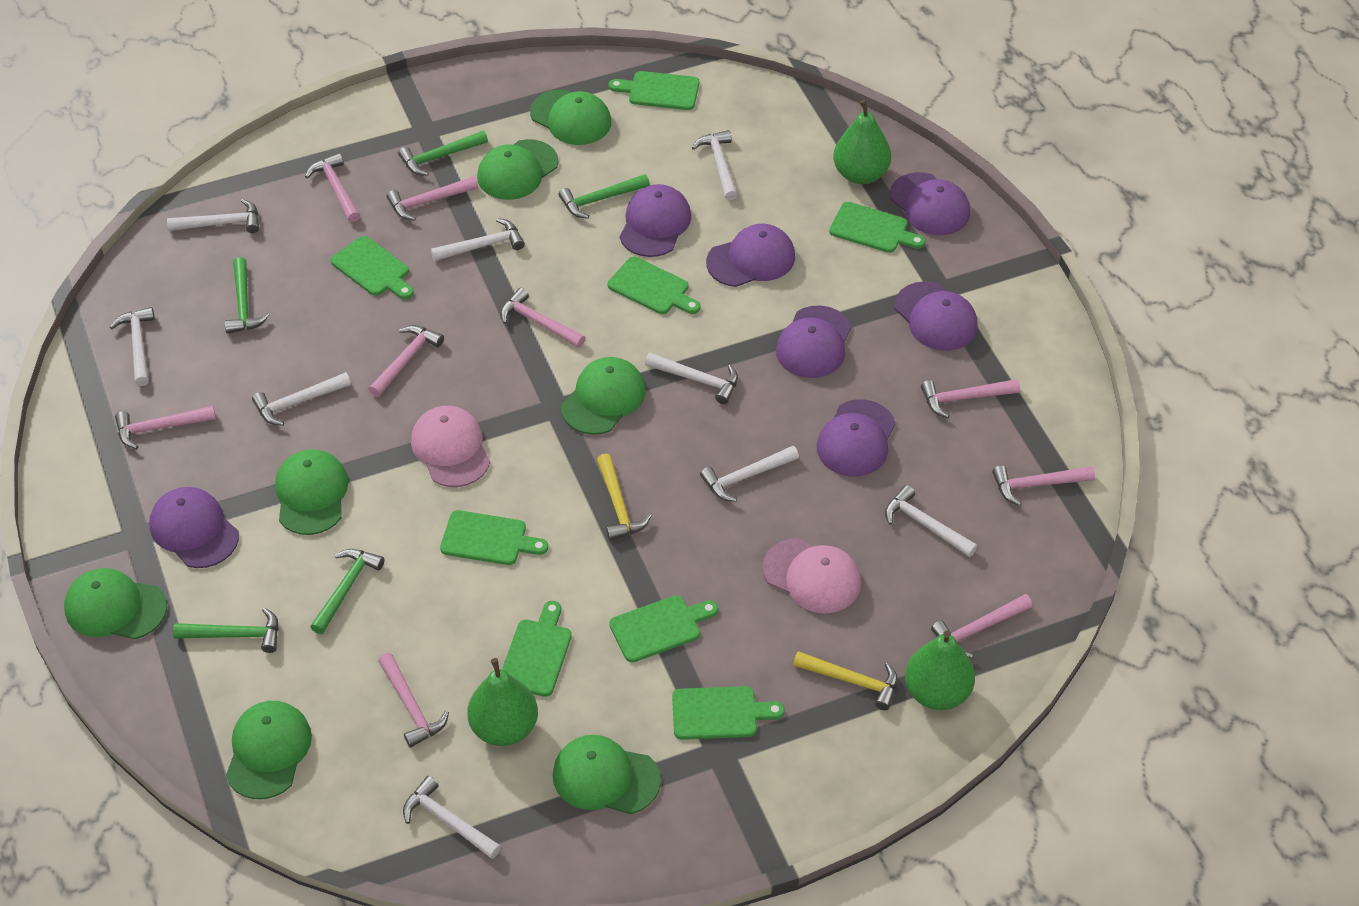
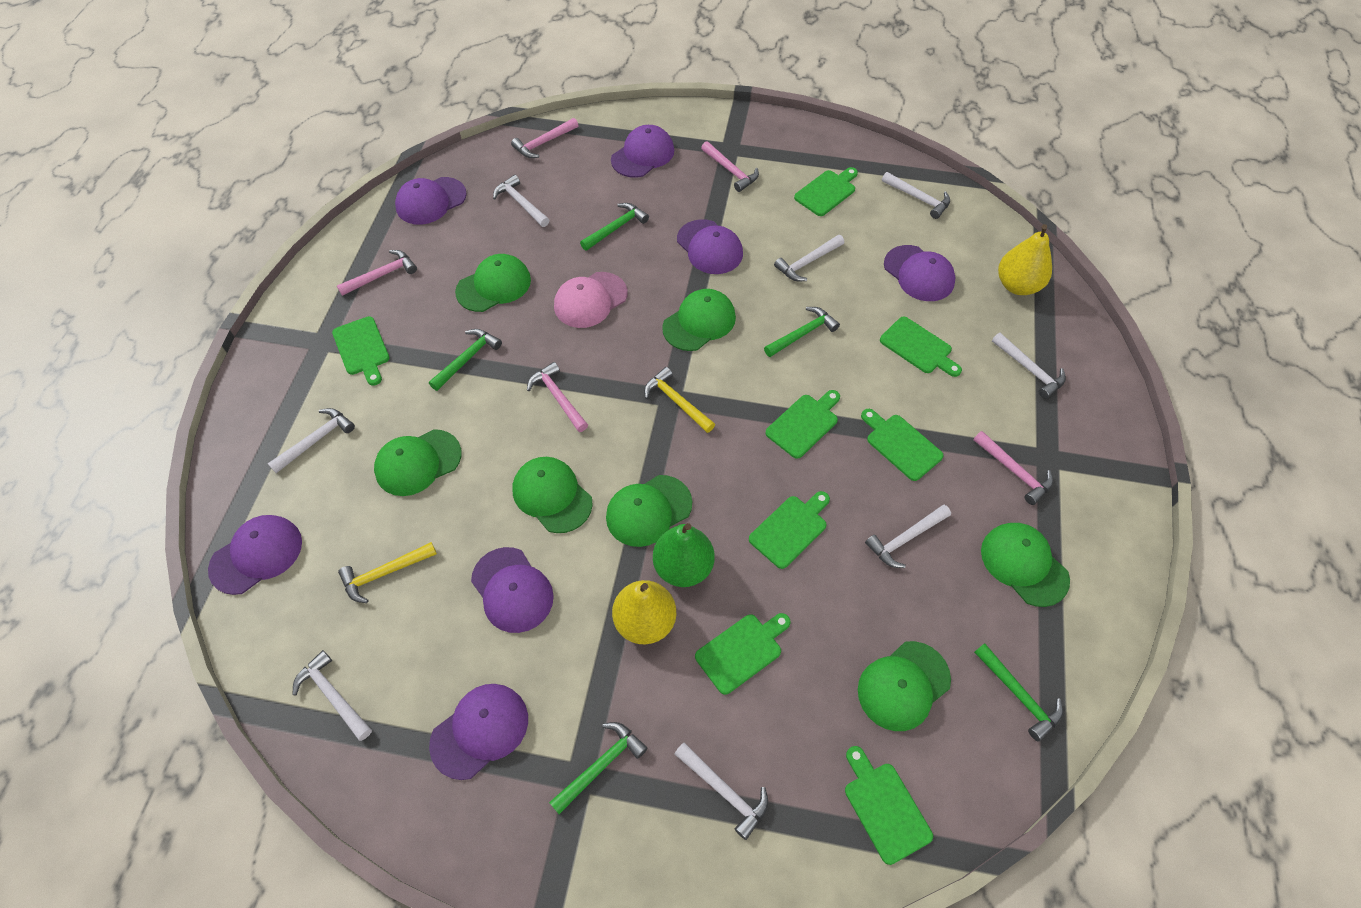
green pear: 3 -> 1
pink cap: 2 -> 1
pink hammer: 9 -> 5
white hammer: 9 -> 8
yellow pear: 0 -> 2

